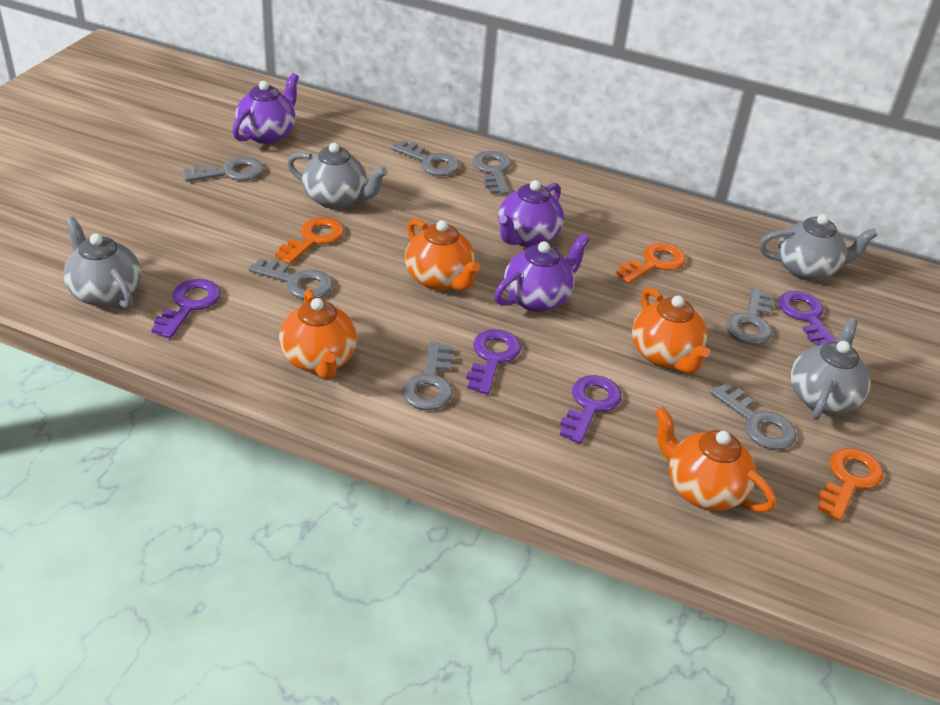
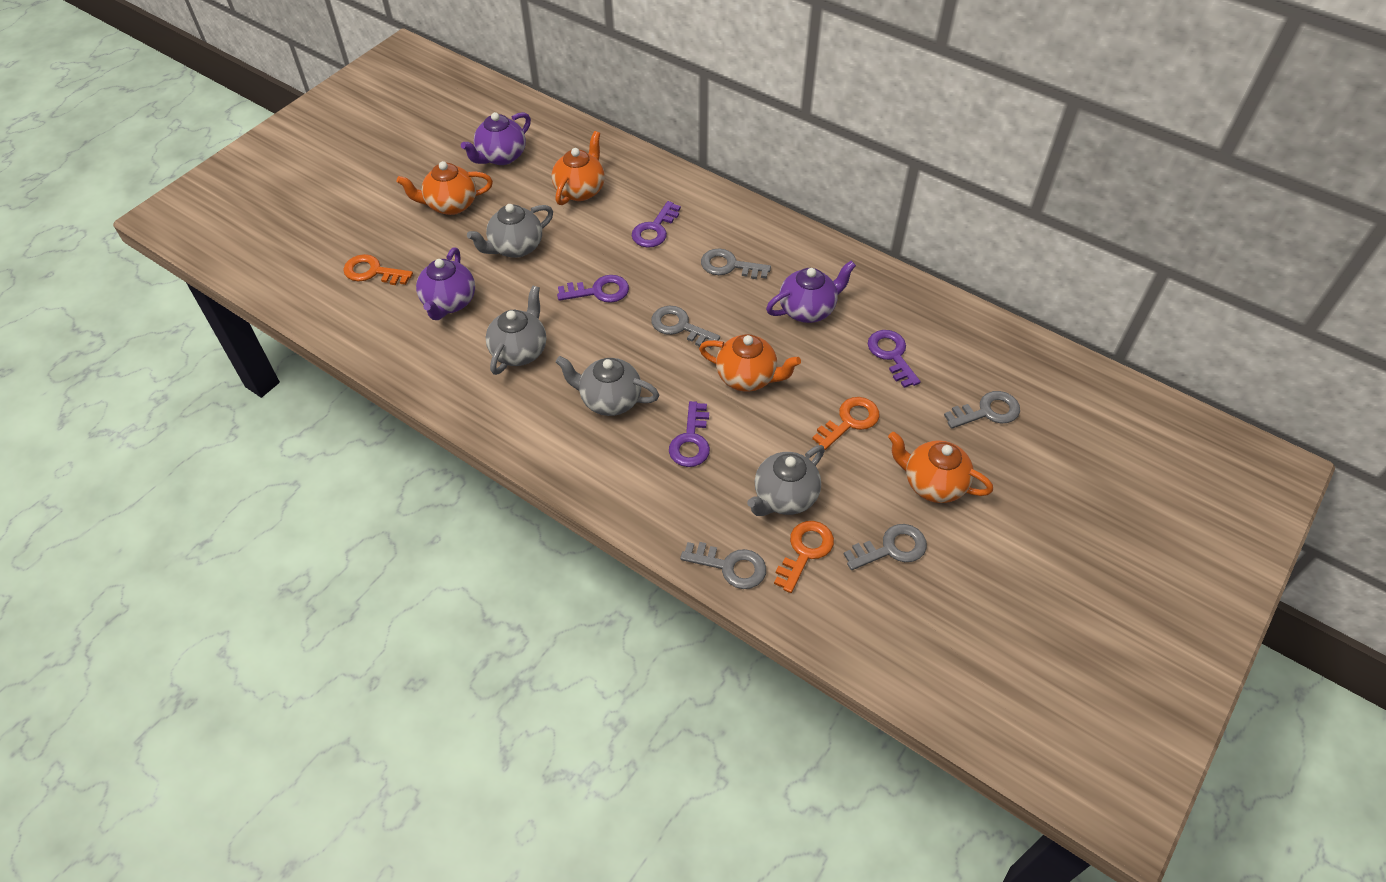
grey key: 7 -> 5

